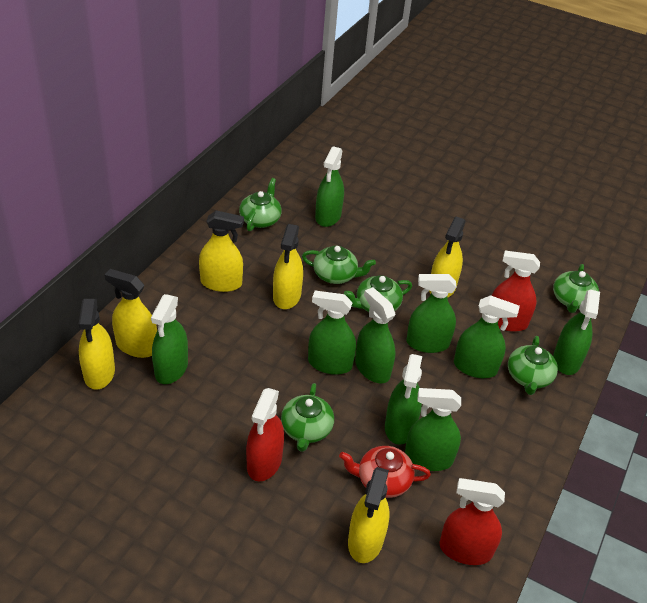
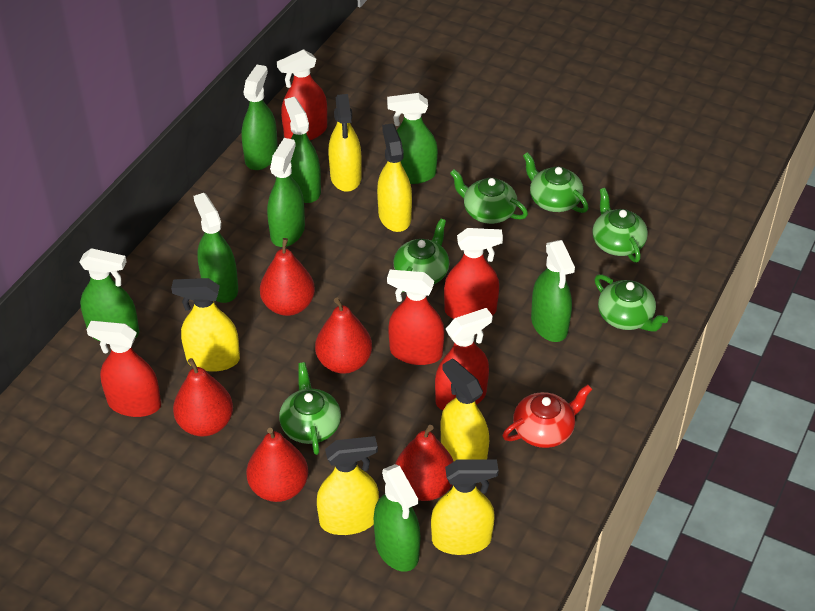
green spray bottle: 9 -> 8
red pear: 0 -> 5
red spray bottle: 3 -> 5

